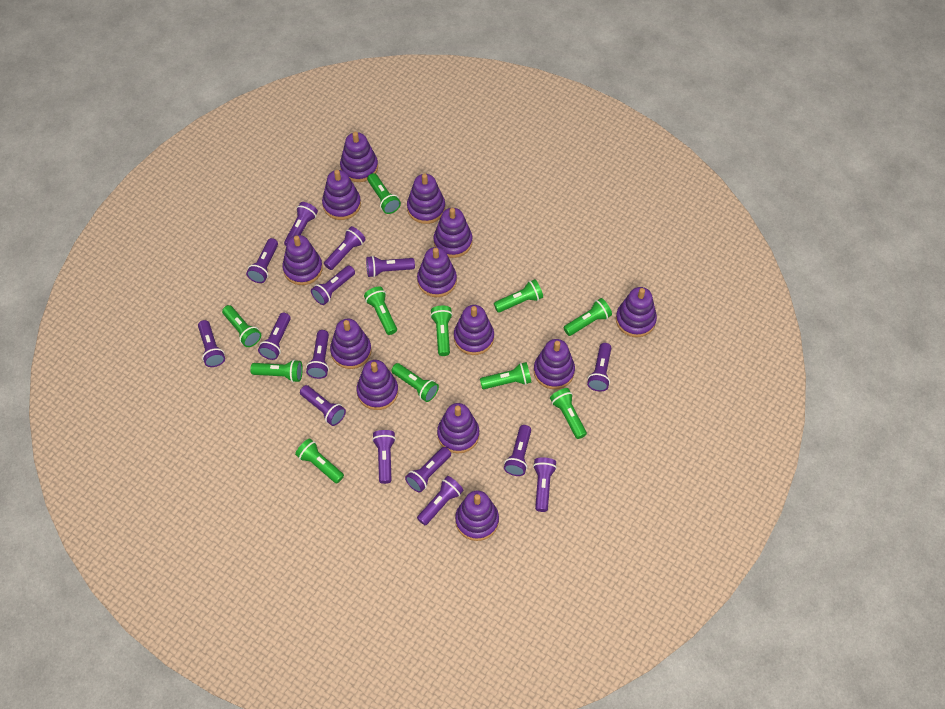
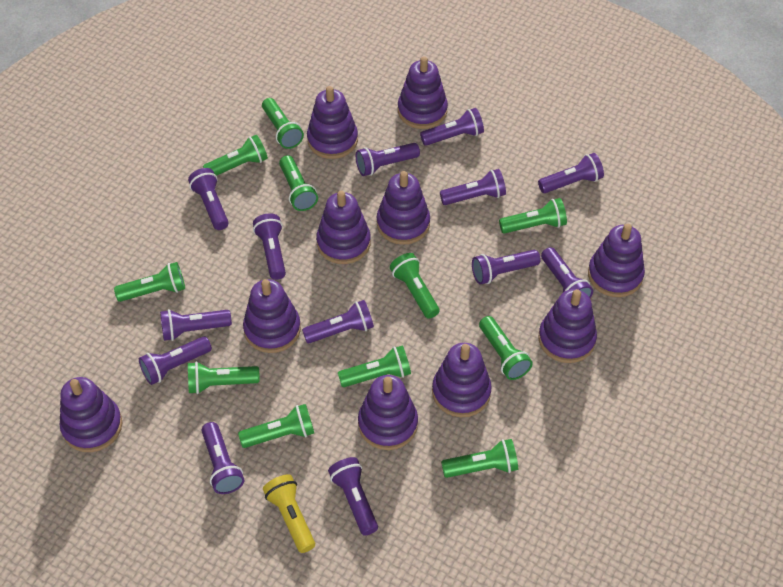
purple flashlight: 15 -> 13
purple stacking toy: 13 -> 10
yellow flashlight: 0 -> 1

